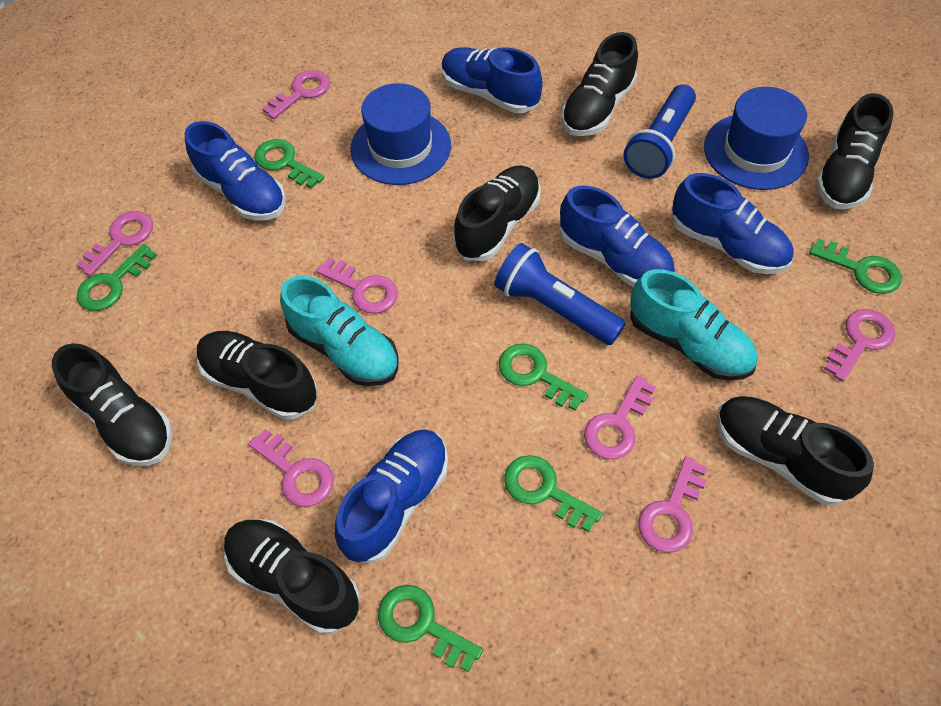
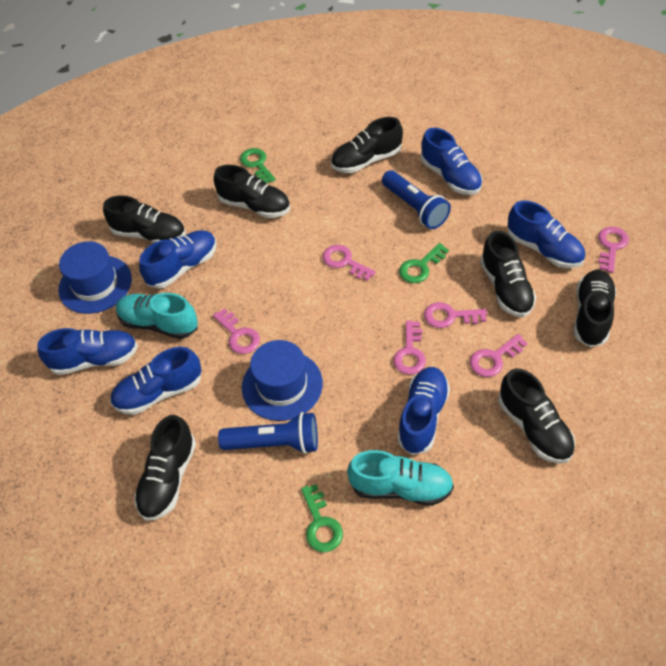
blue shoe: 5 -> 6
green key: 6 -> 3
pink key: 7 -> 6

